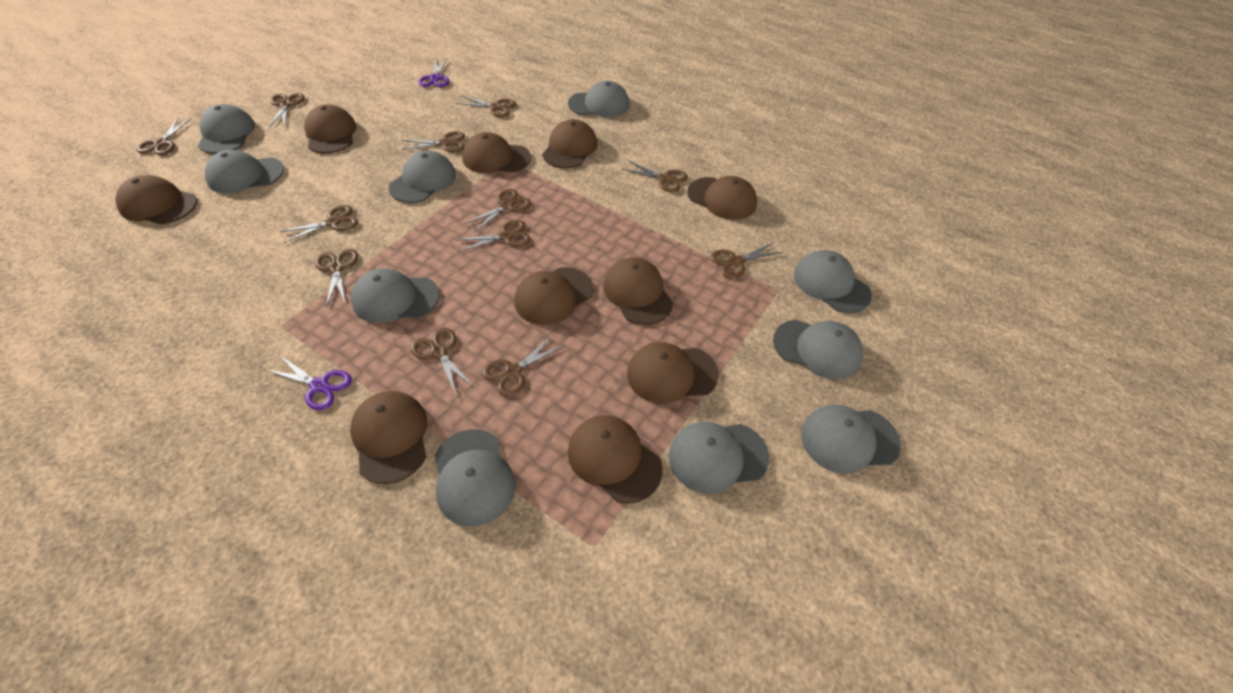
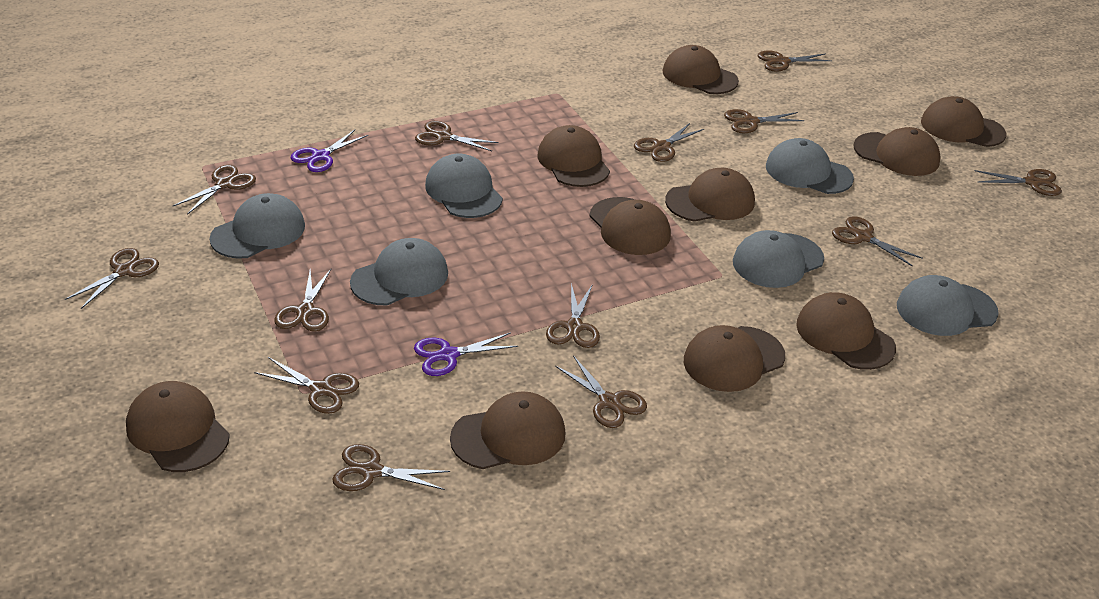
brown scissors: 12 -> 13
grey cap: 10 -> 6

